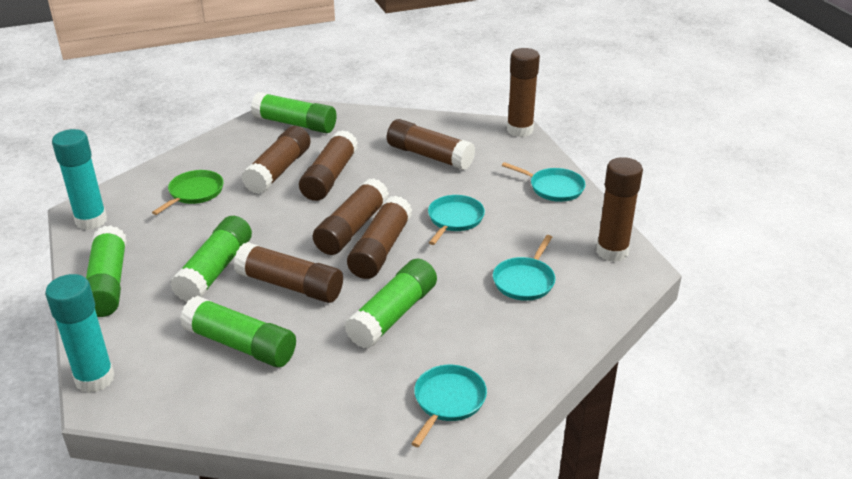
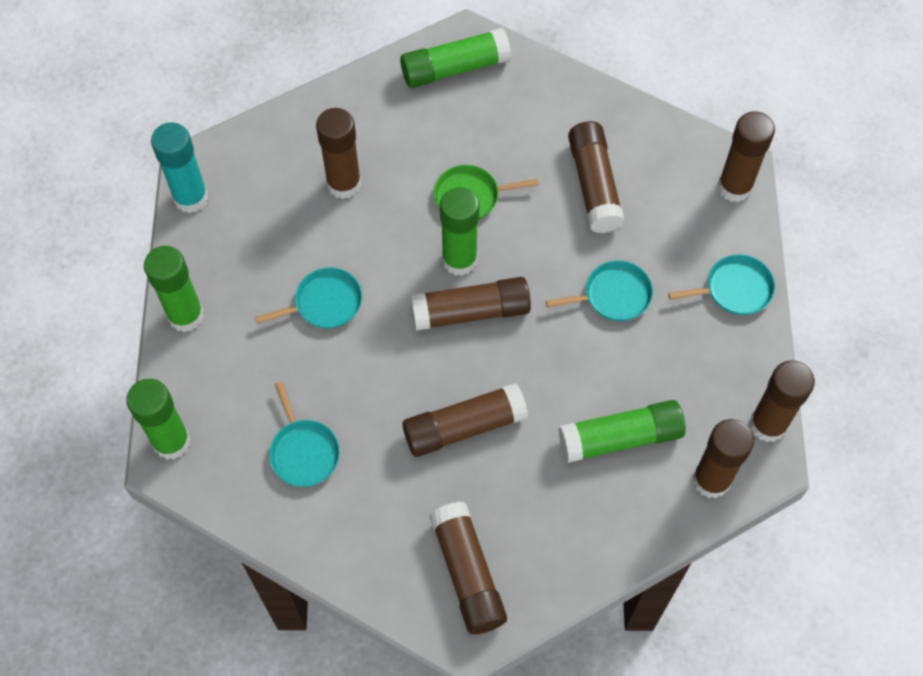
turquoise glue stick: 2 -> 1

